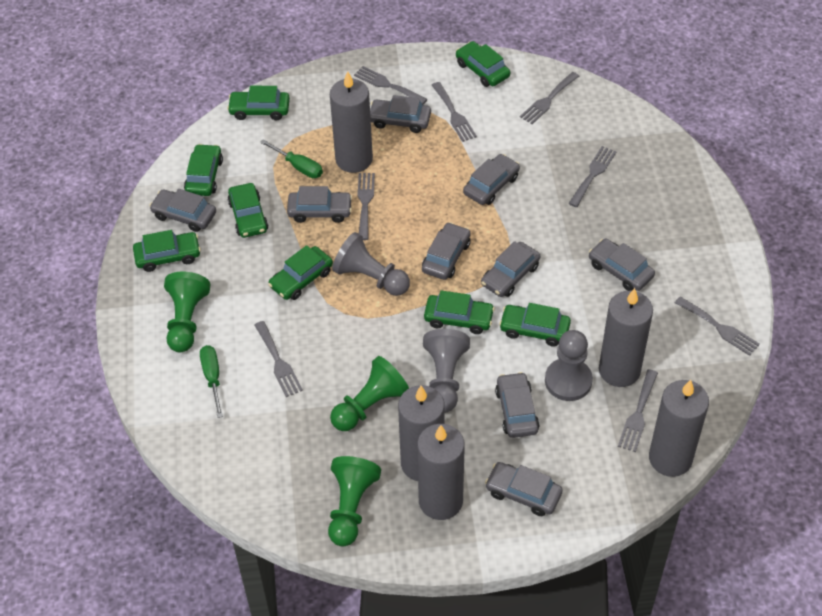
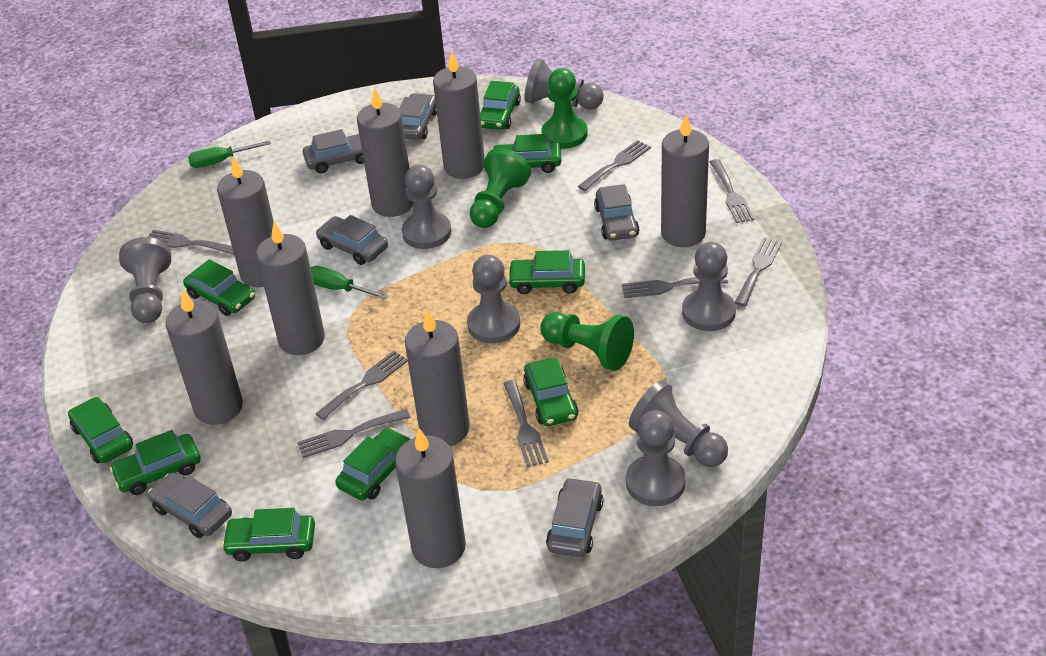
green car: 8 -> 9
grey candle: 5 -> 8
grey car: 9 -> 6
grey pawn: 3 -> 7

